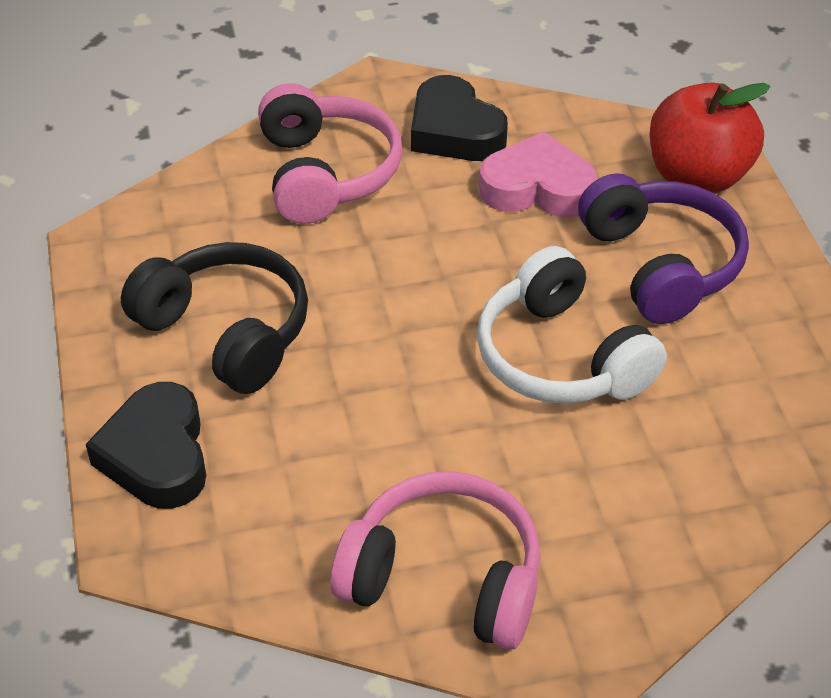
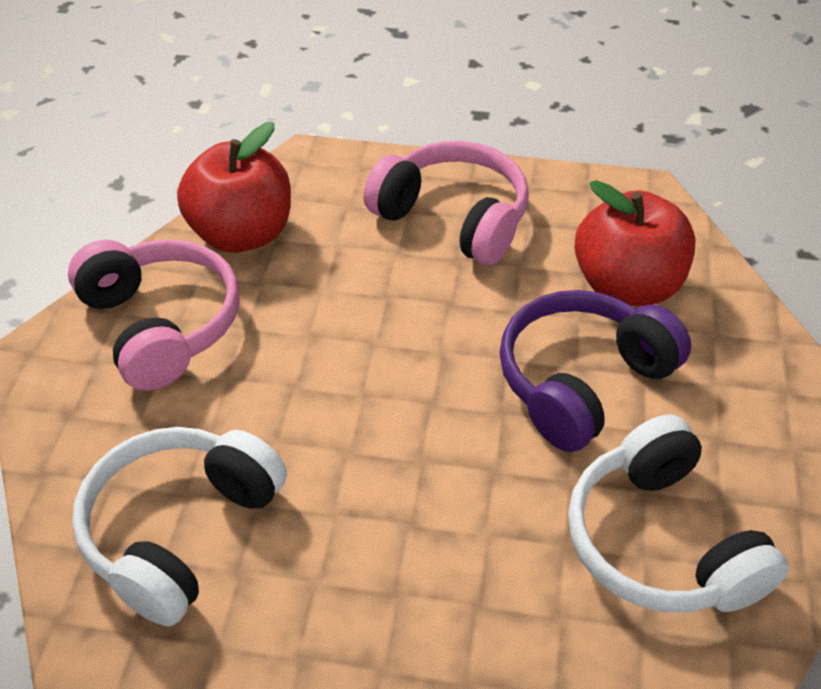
black headphones: 1 -> 0
black heart: 2 -> 0
pink heart: 1 -> 0
red apple: 1 -> 2
white headphones: 1 -> 2

